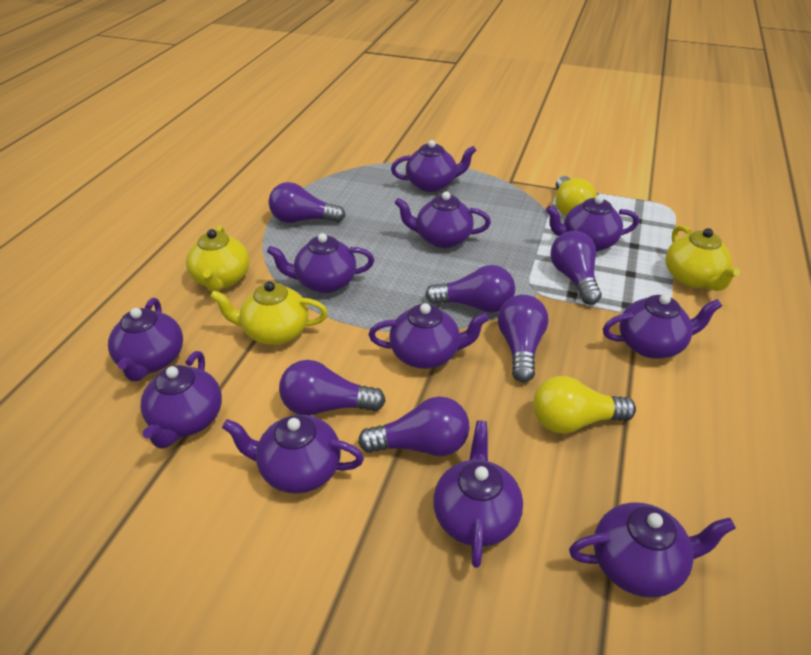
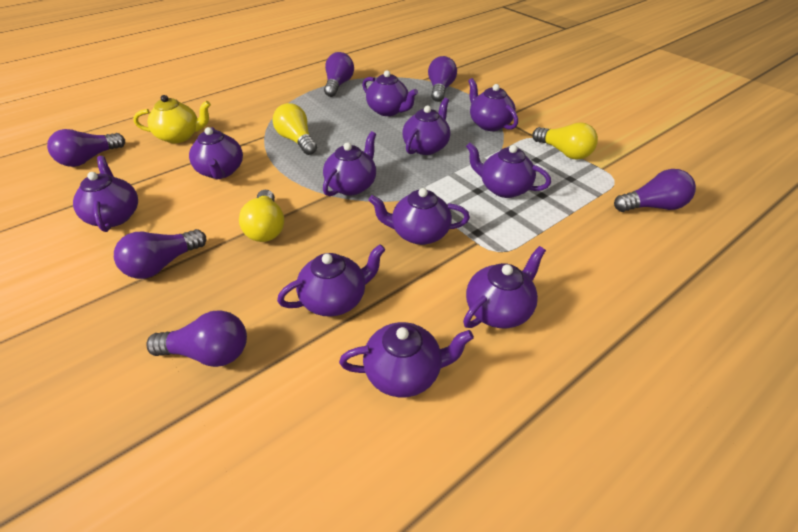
yellow light bulb: 2 -> 3
yellow teapot: 3 -> 1

